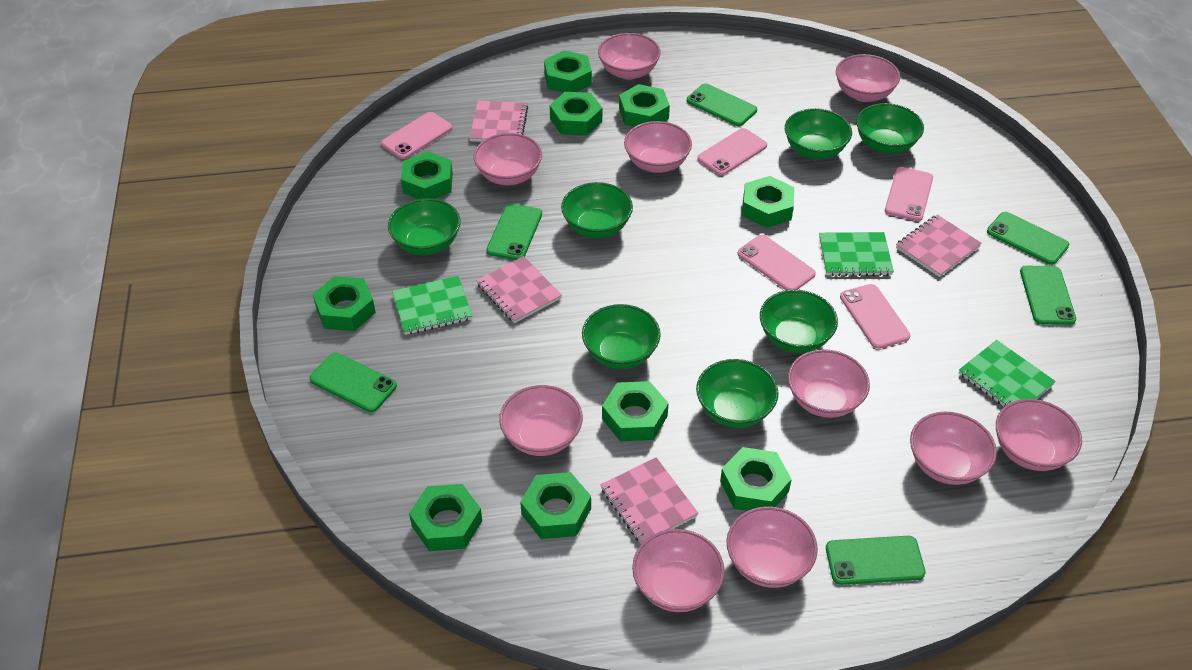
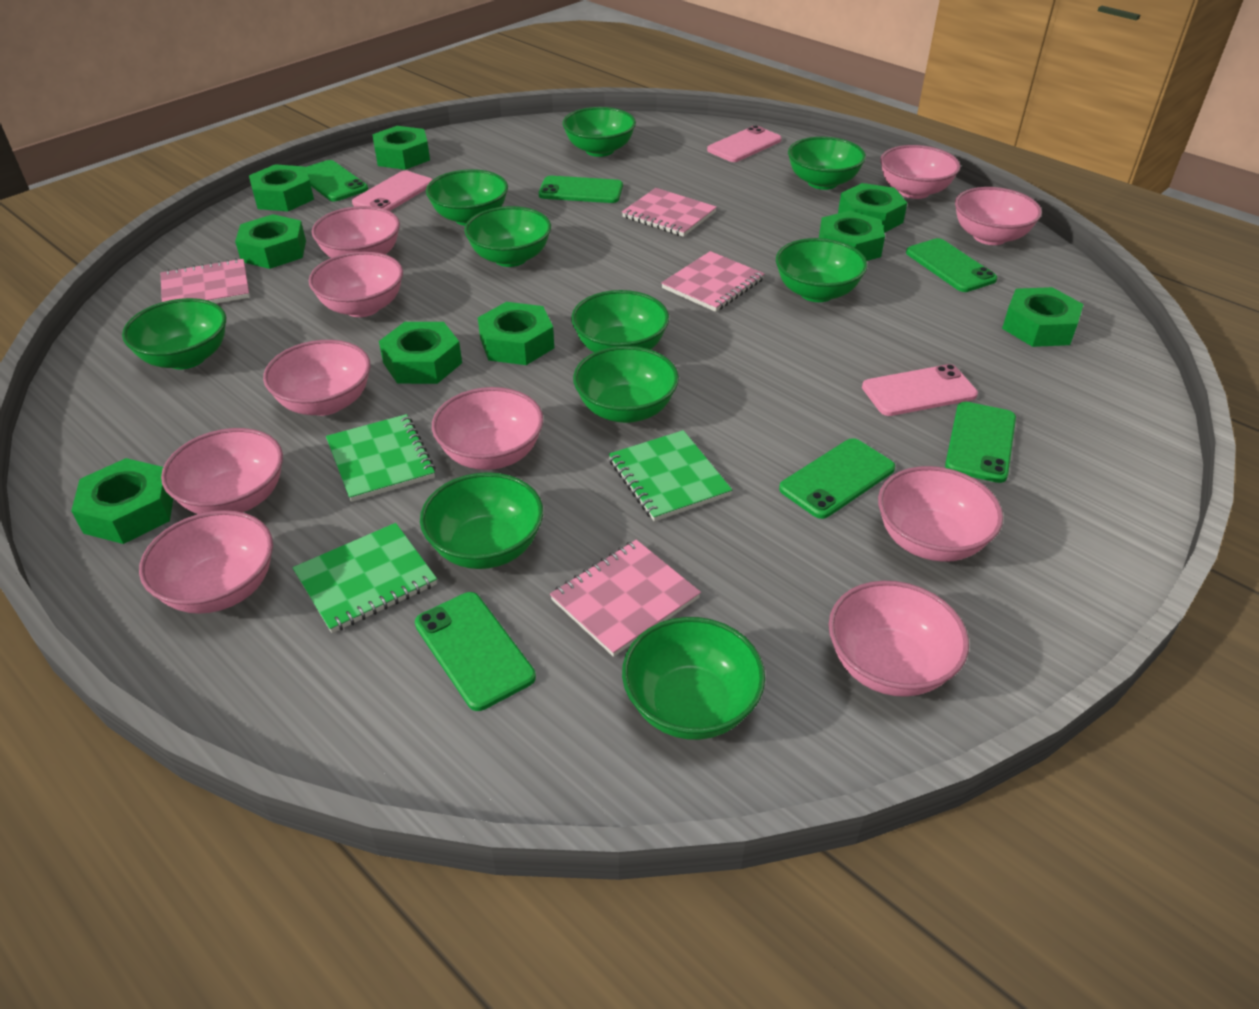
green bowl: 7 -> 10
green nut: 10 -> 9
pink phone: 5 -> 3

